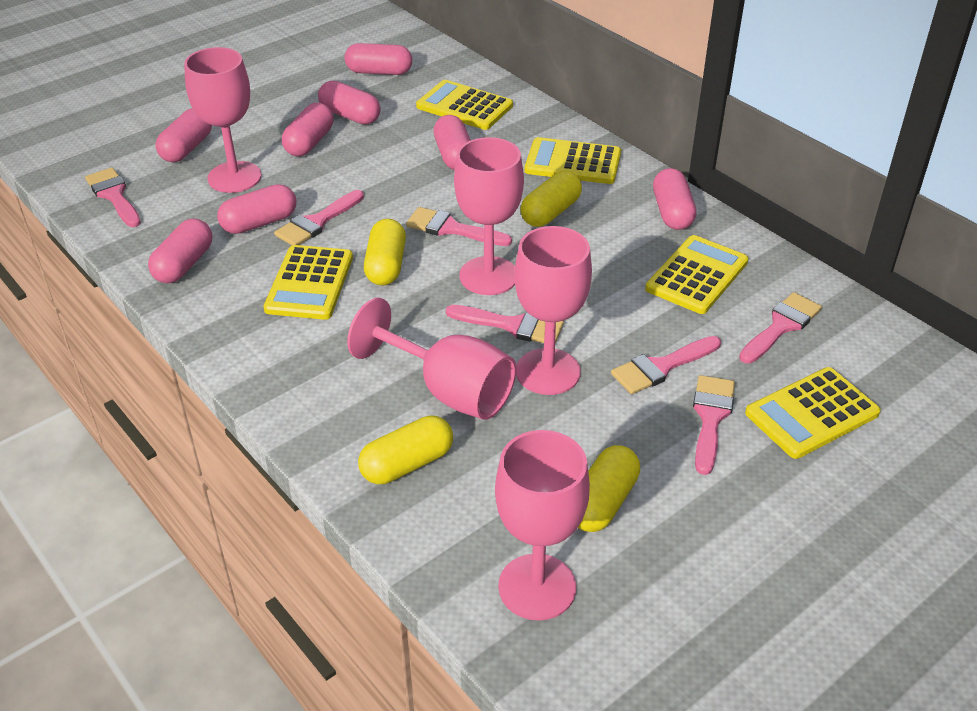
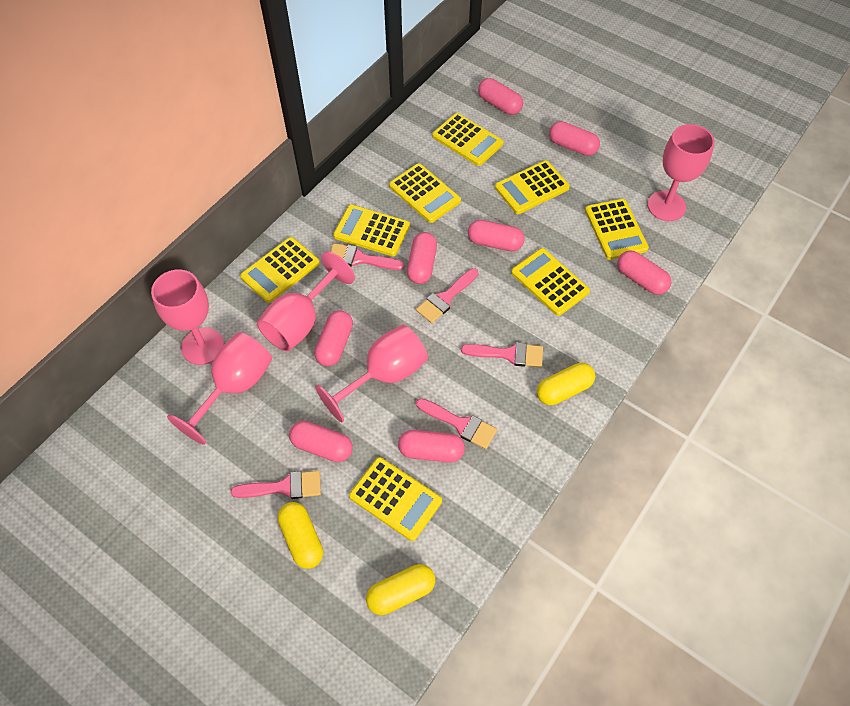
pink brush: 7 -> 5
yellow calculator: 5 -> 8
yellow capsule: 4 -> 3

